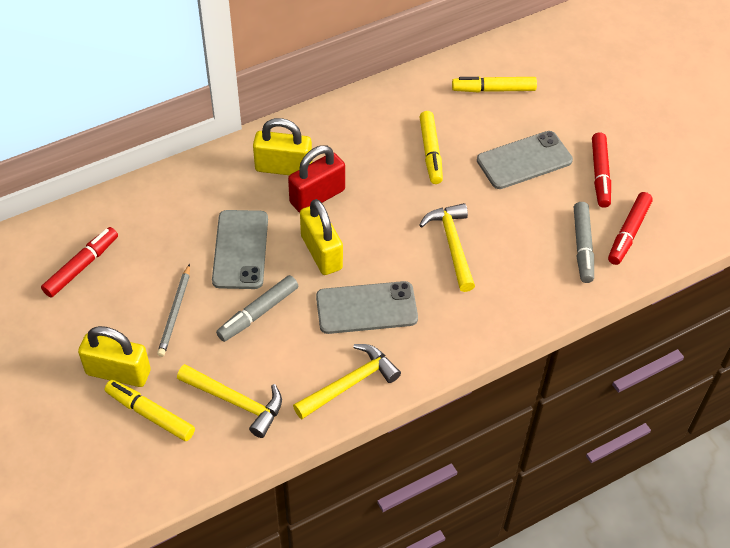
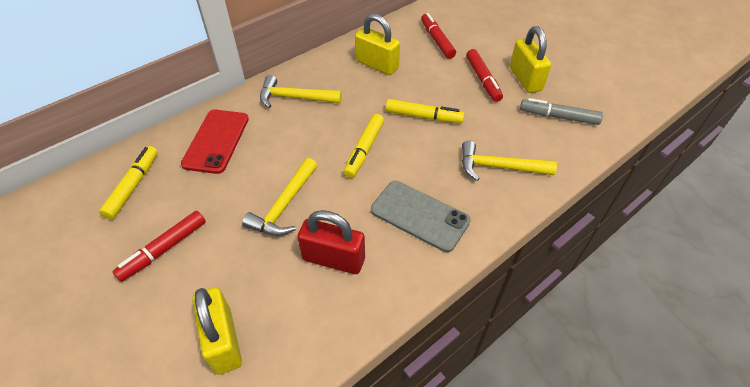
grey marker: 2 -> 1
grey pencil: 1 -> 0
grey phone: 3 -> 1
red phone: 0 -> 1

